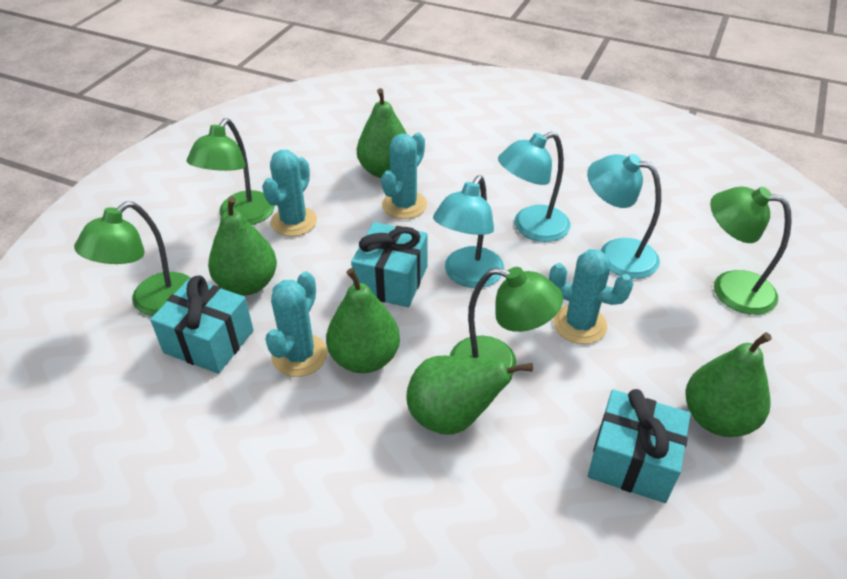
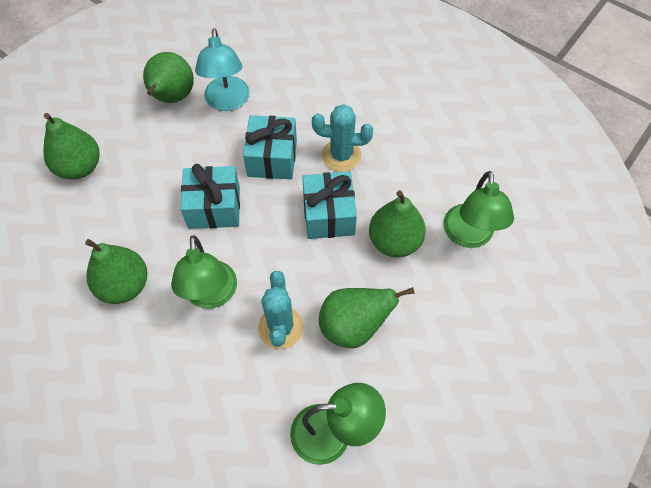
green lamp: 4 -> 3
turquoise cactus: 4 -> 2
turquoise lamp: 3 -> 1

